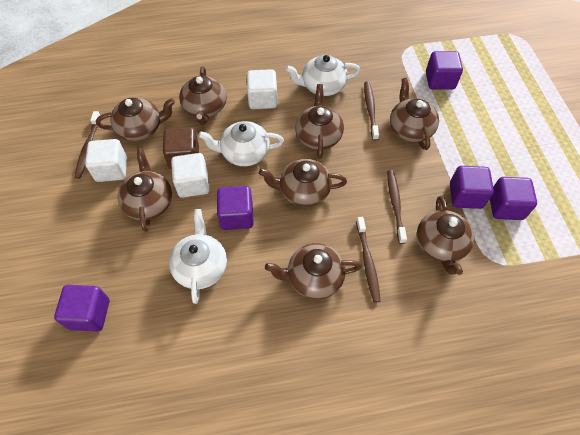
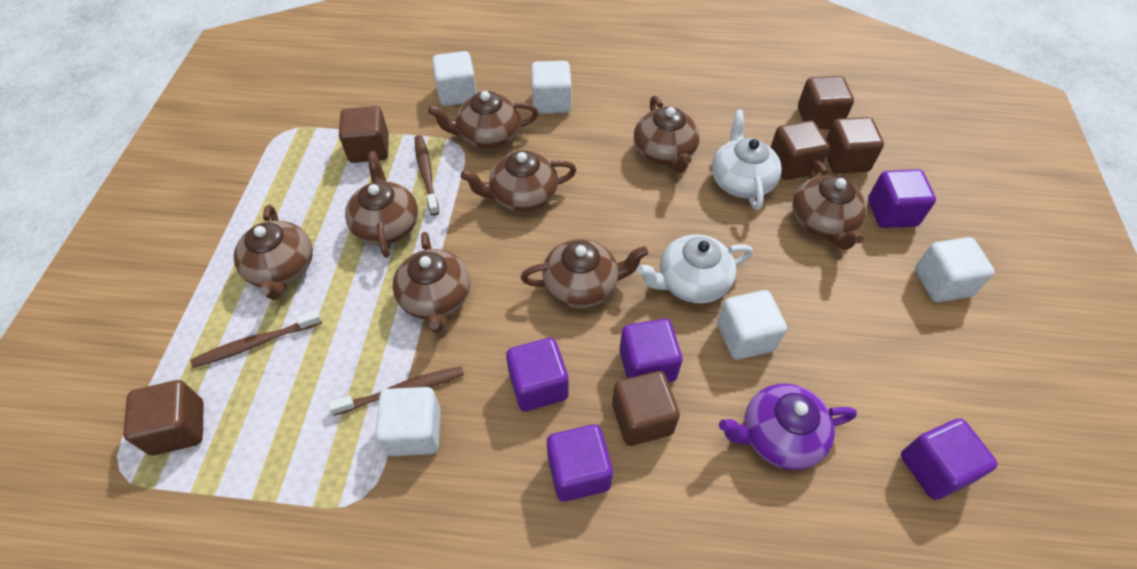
brown cube: 1 -> 6
brown toothbrush: 4 -> 3
purple teapot: 0 -> 1
white cube: 3 -> 5
white teapot: 3 -> 2

